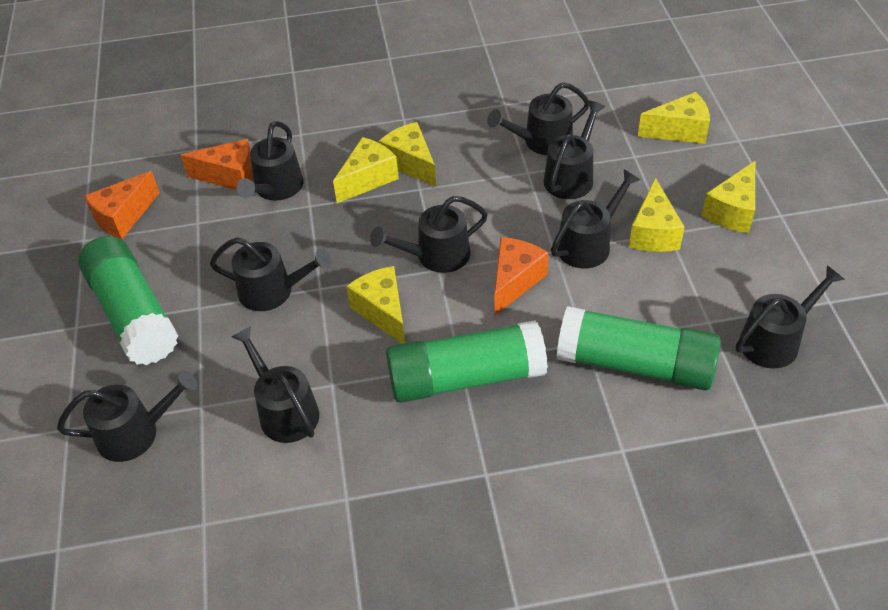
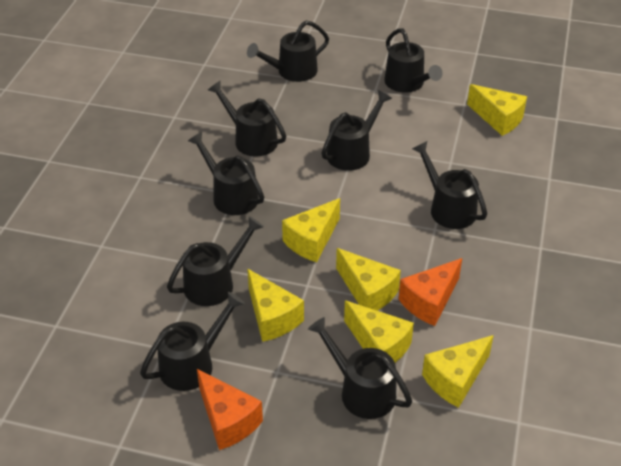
green glue stick: 3 -> 0
orange cheese: 3 -> 2

